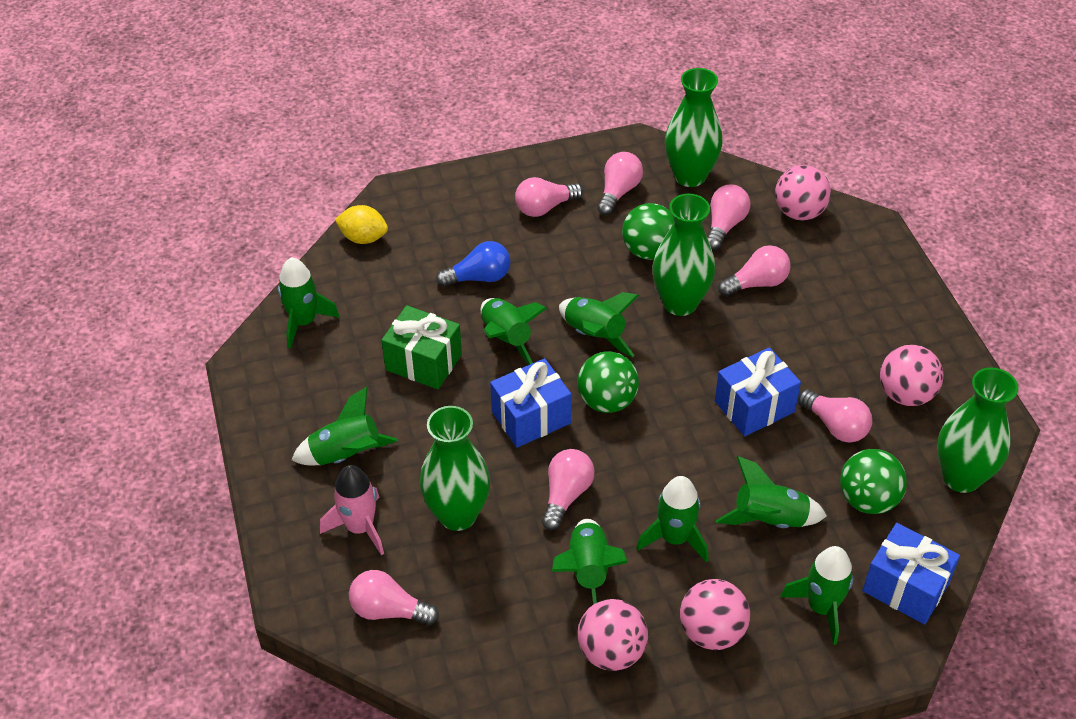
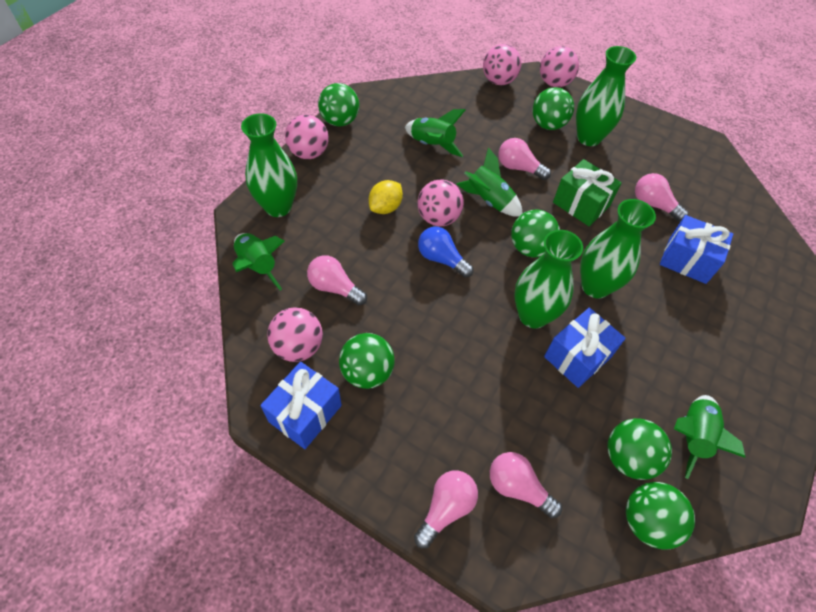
green ball: 3 -> 6
green rocket: 8 -> 4
pink ball: 4 -> 5
pink light bulb: 7 -> 5
pink rocket: 1 -> 0

